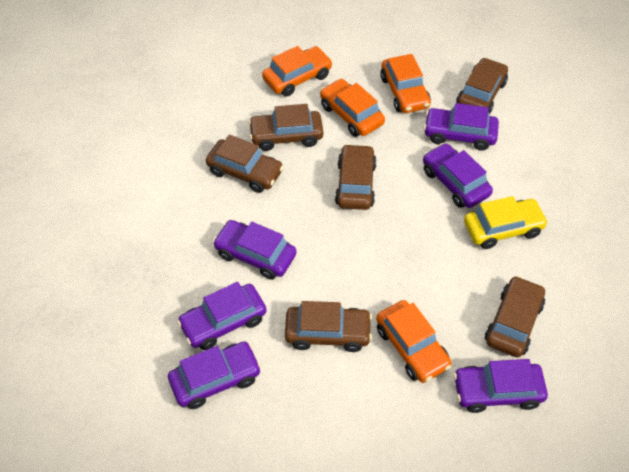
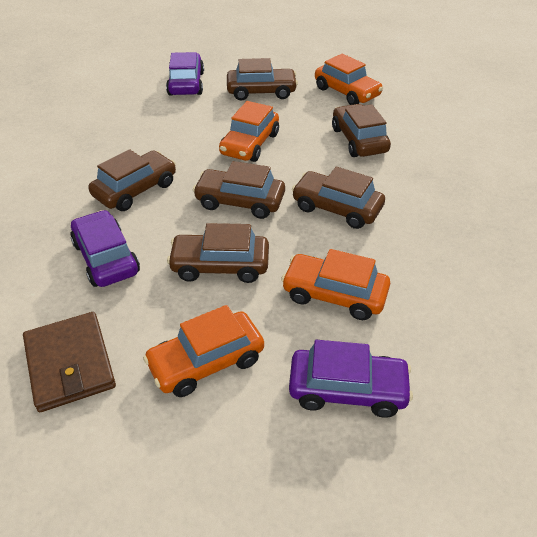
brown wallet: 0 -> 1
purple car: 6 -> 3
yellow car: 1 -> 0

